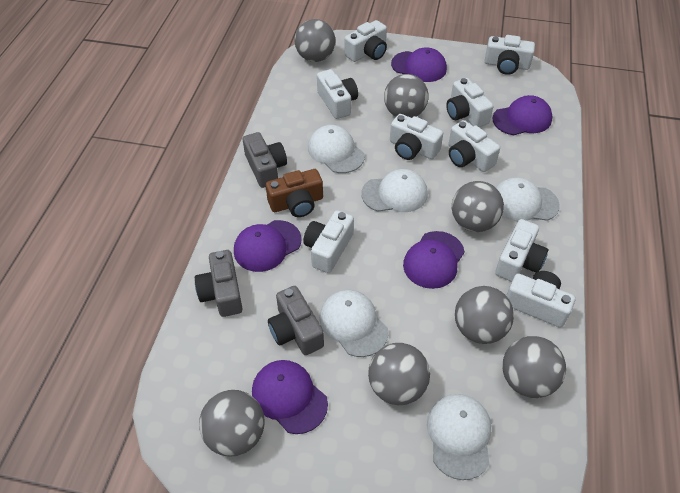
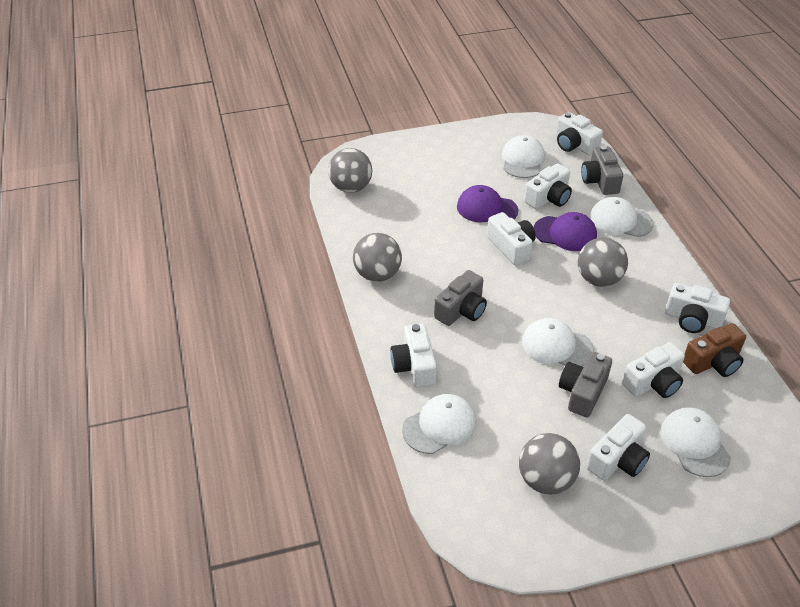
grey ball: 7 -> 4
purple cap: 5 -> 2
white camera: 9 -> 7

